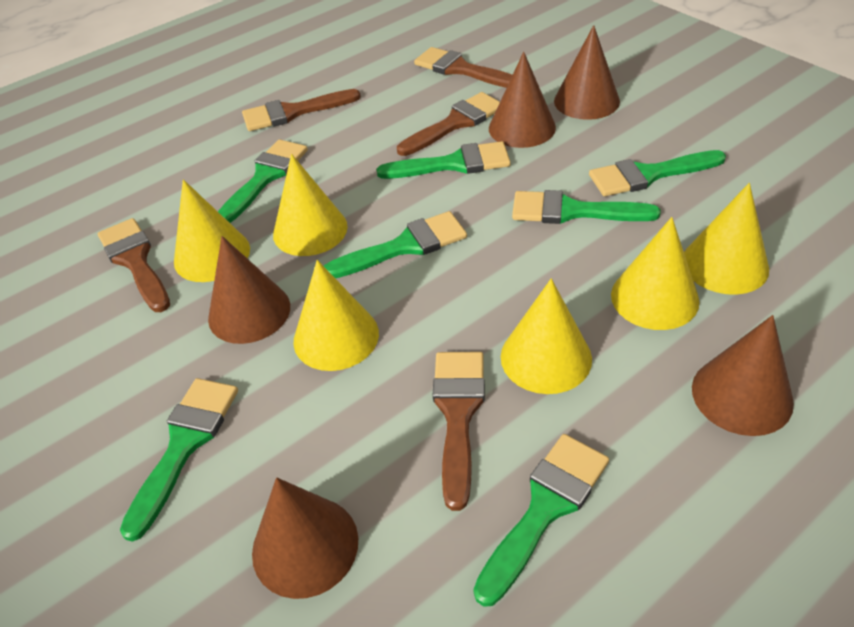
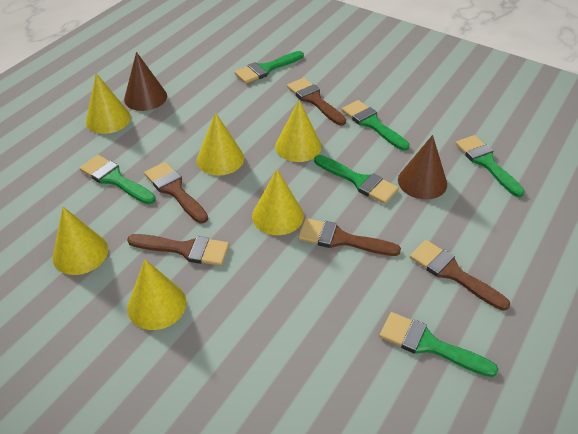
brown cone: 5 -> 2
green brush: 7 -> 6

